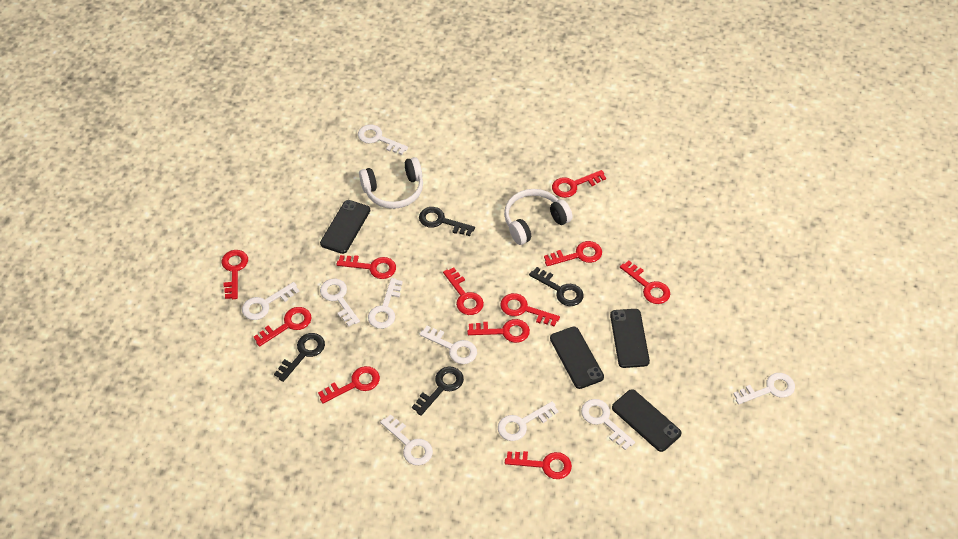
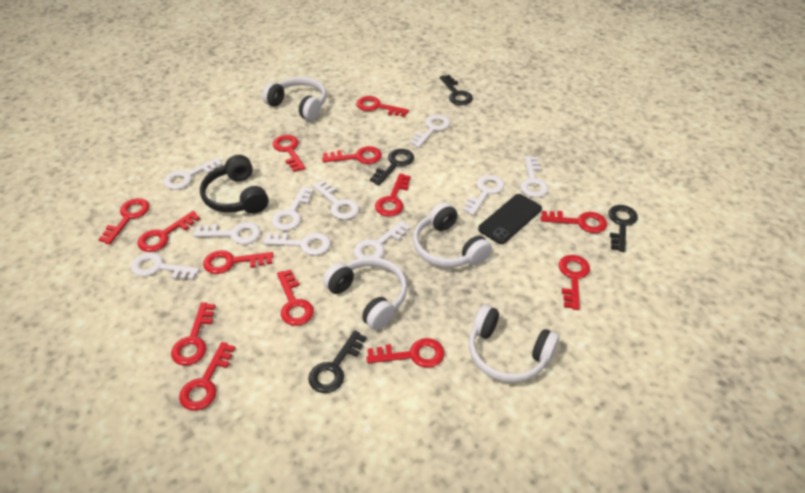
black headphones: 0 -> 1
black phone: 4 -> 1
red key: 11 -> 13
white headphones: 2 -> 4
white key: 9 -> 10

